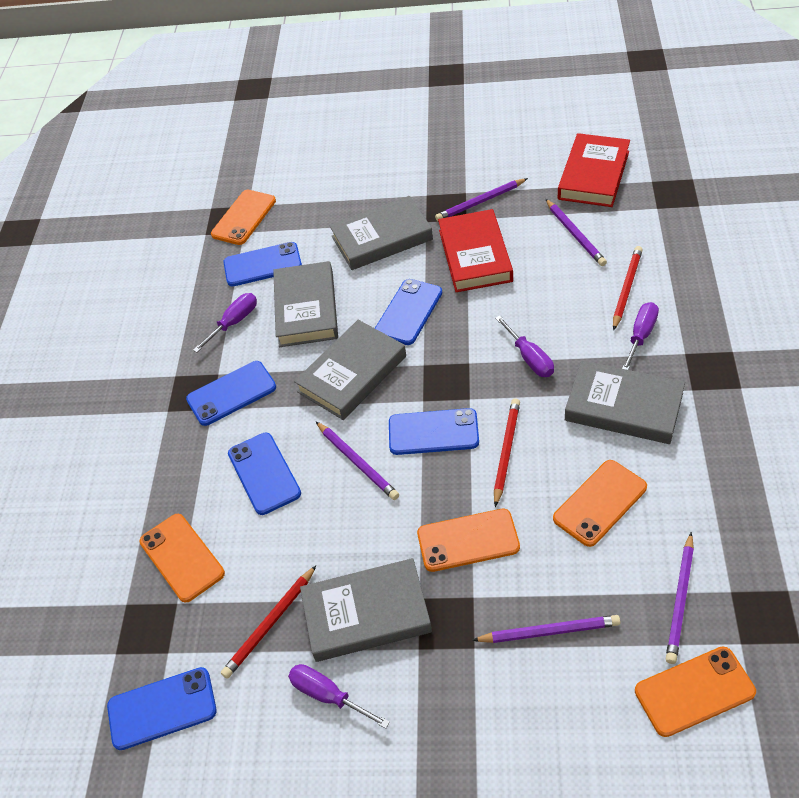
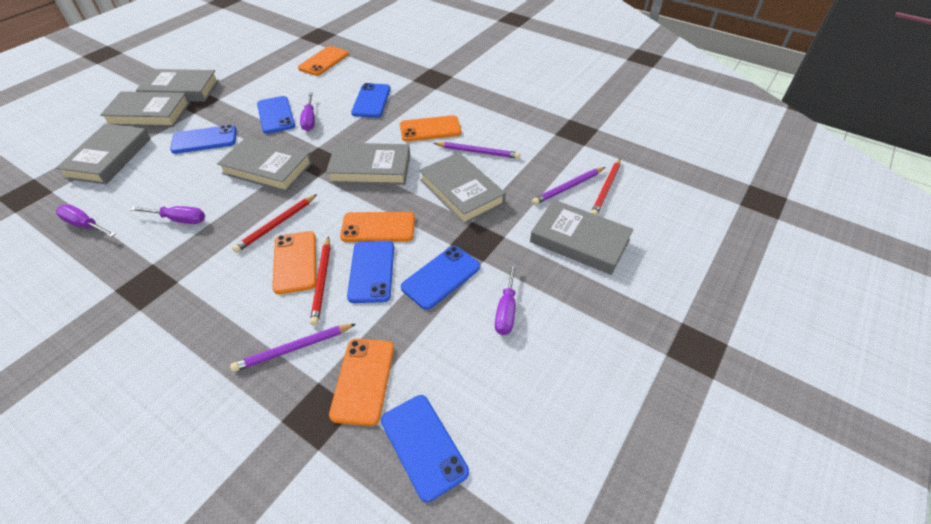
grey book: 5 -> 7
purple pencil: 5 -> 3
red book: 2 -> 0

